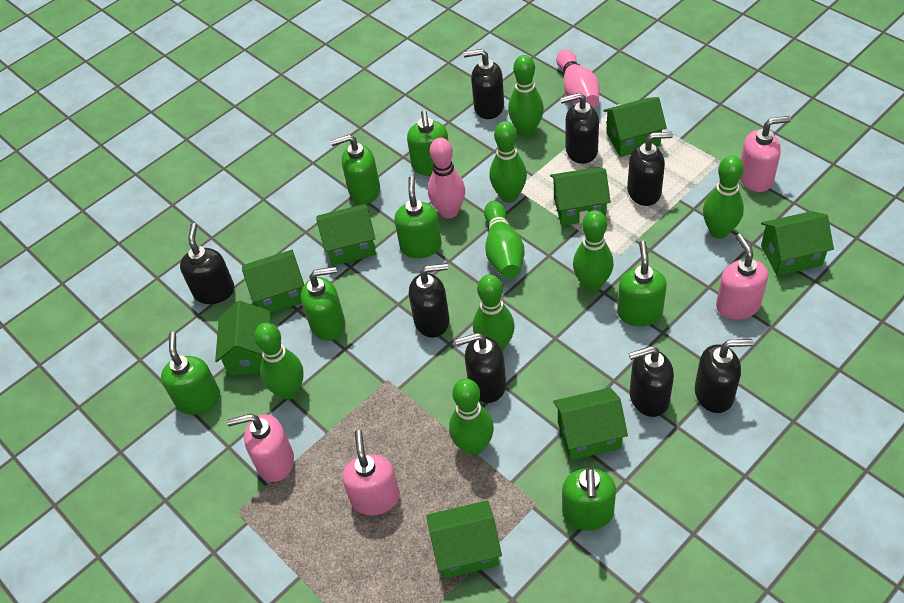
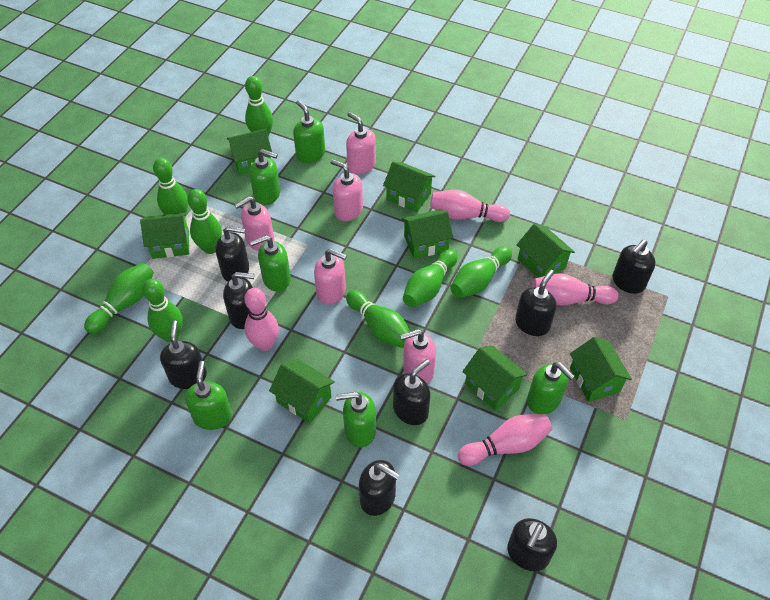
green soap dispenser: 7 -> 6
pink bowling pin: 2 -> 4
pink soap dispenser: 4 -> 5

